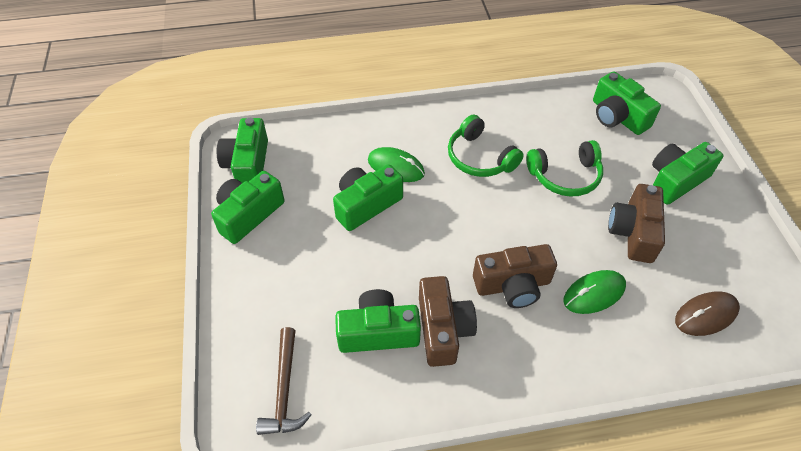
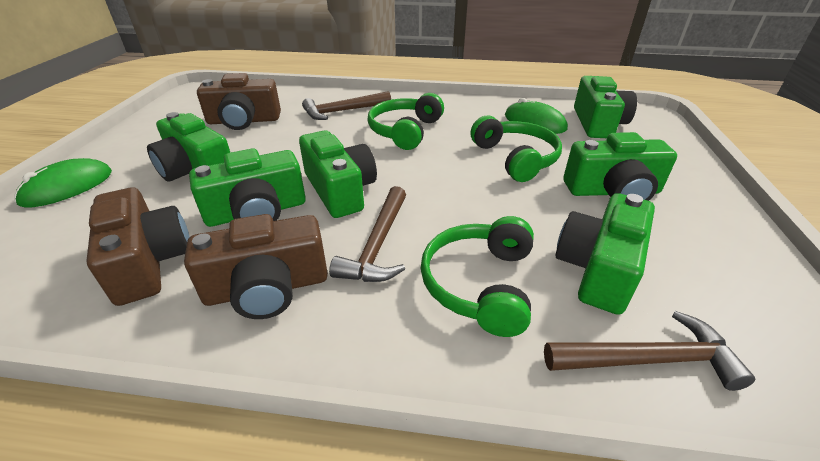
brown hammer: 1 -> 3
brown mouse: 1 -> 0
green headphones: 2 -> 3

